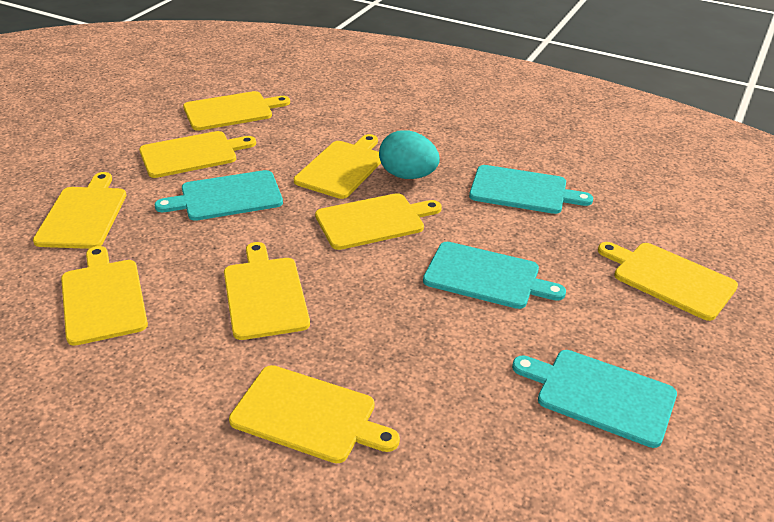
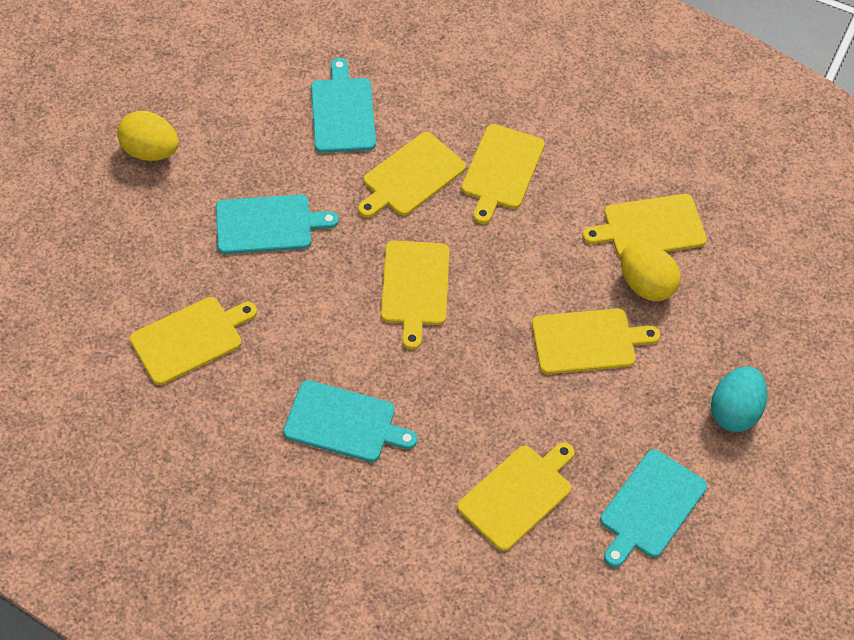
yellow cutting board: 9 -> 7
yellow egg: 0 -> 2

